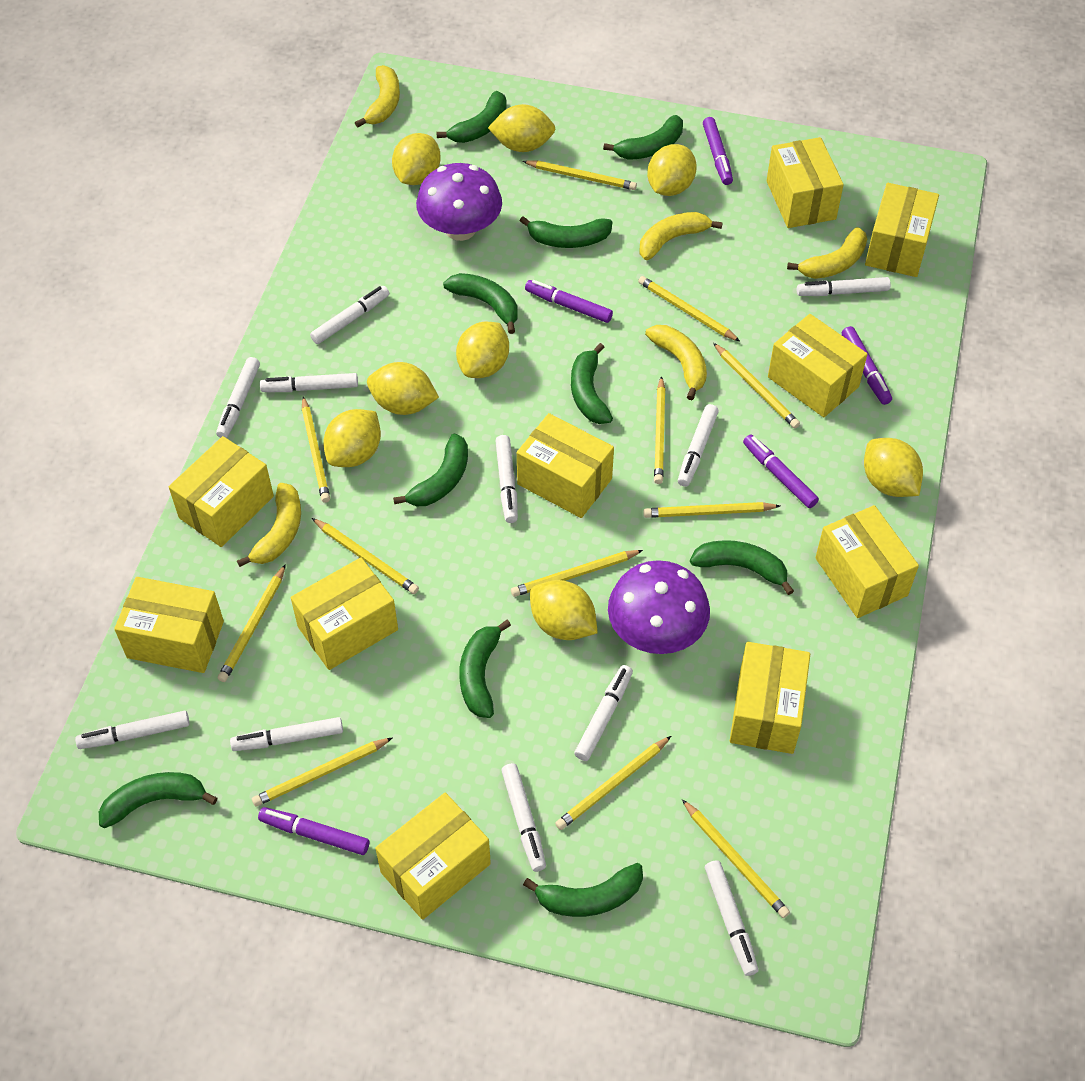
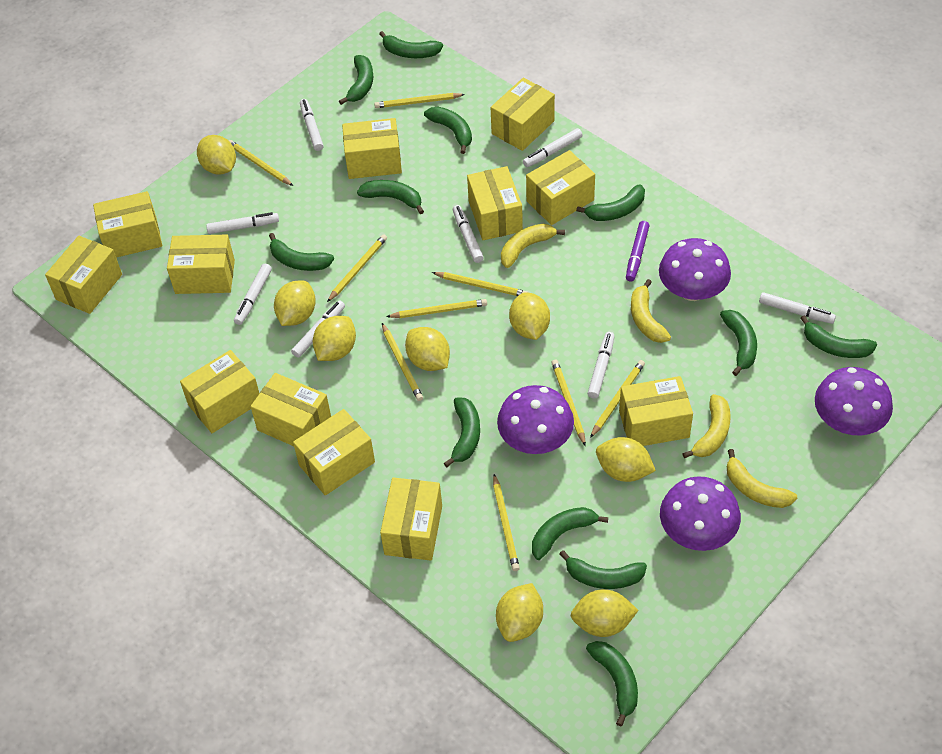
green banana: 10 -> 12
purple marker: 5 -> 1
purple mushroom: 2 -> 4
white marker: 11 -> 8
yellow banana: 5 -> 4
yellow box: 10 -> 12
yellow pencil: 12 -> 9

